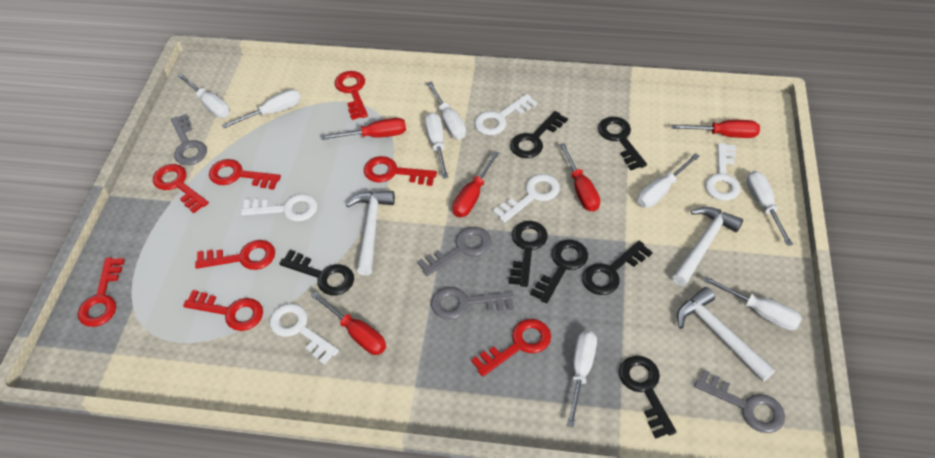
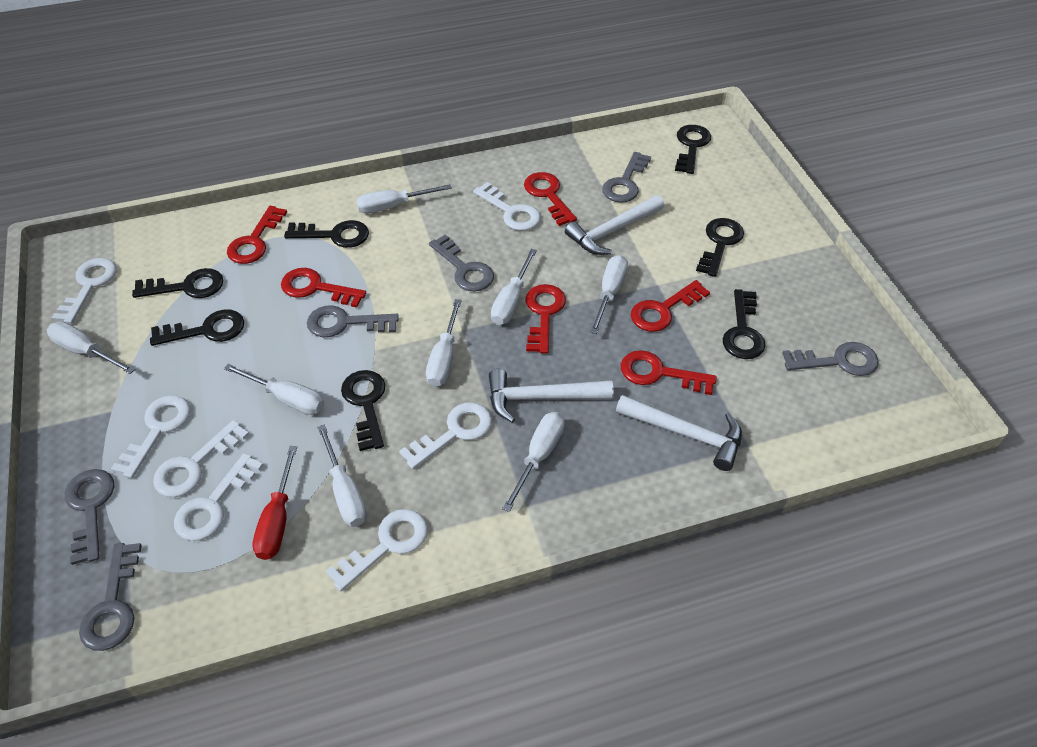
grey key: 4 -> 6
red key: 8 -> 6
red screwdriver: 5 -> 1
white key: 5 -> 7

